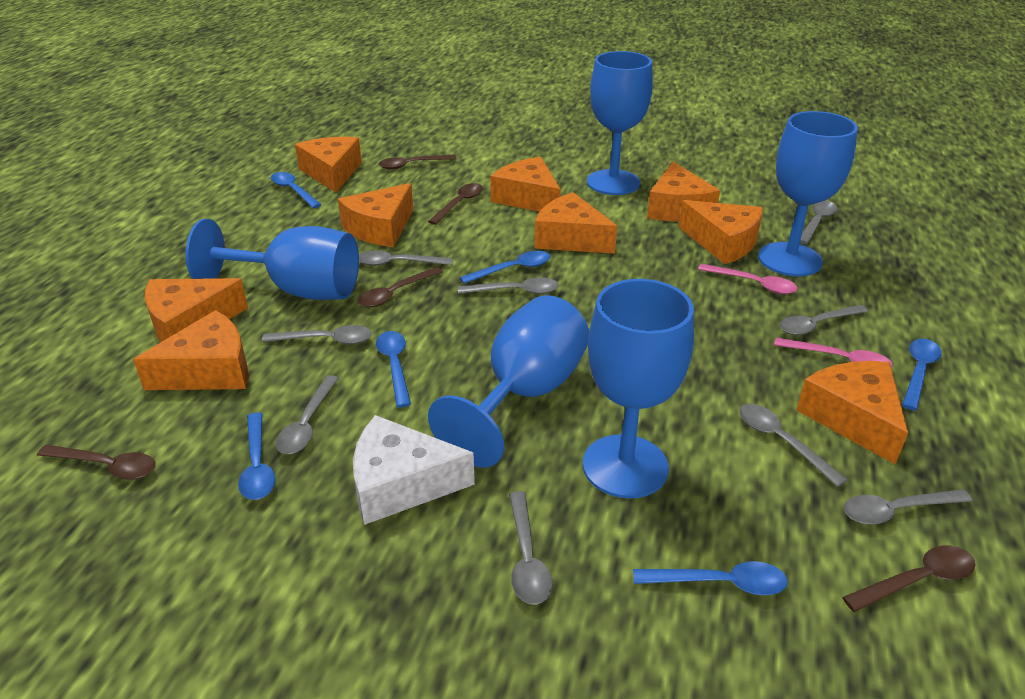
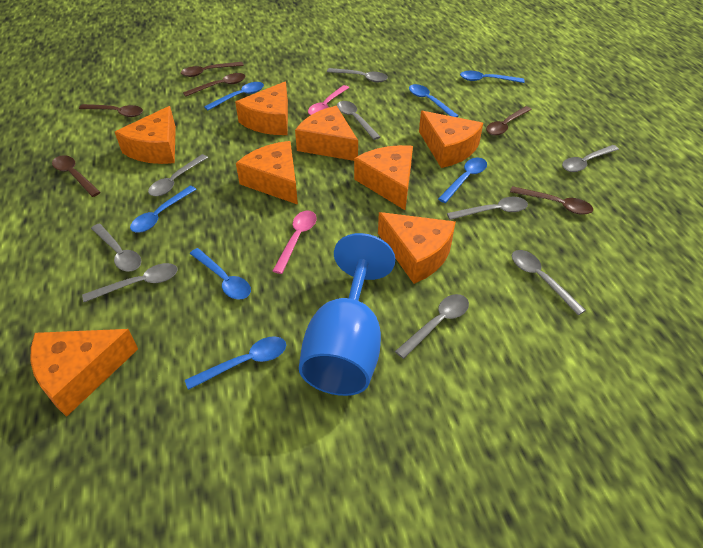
blue goblet: 5 -> 1
blue spoon: 6 -> 7
brown spoon: 5 -> 6
orange cheese: 9 -> 8
white cheese: 1 -> 0

